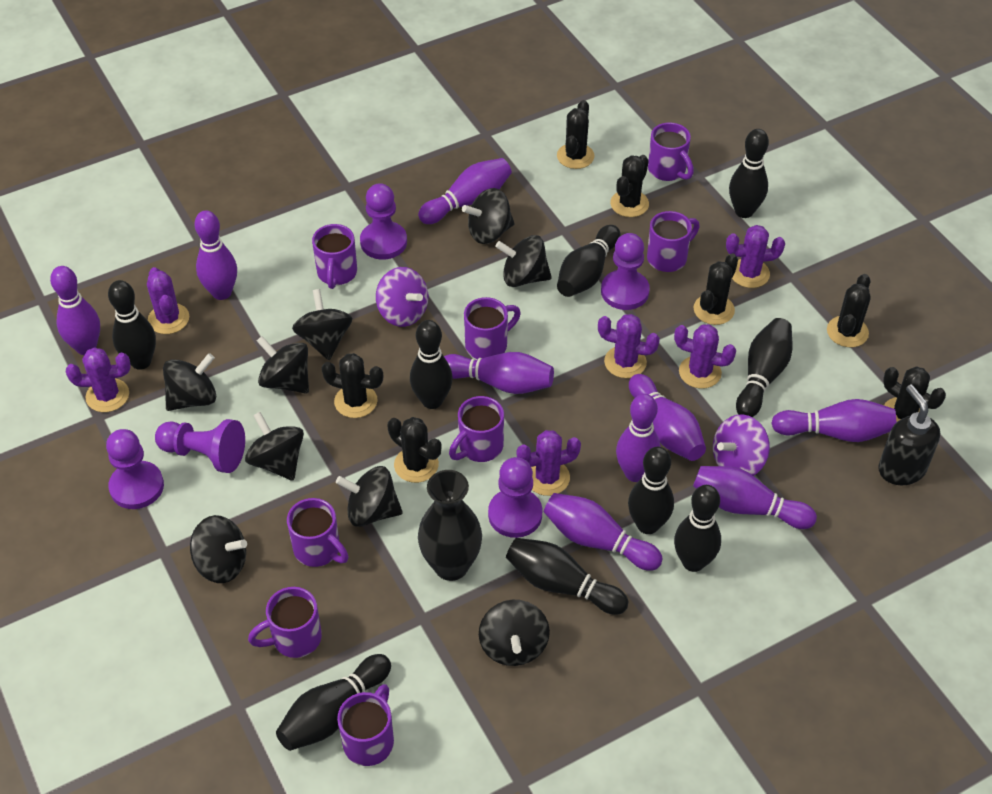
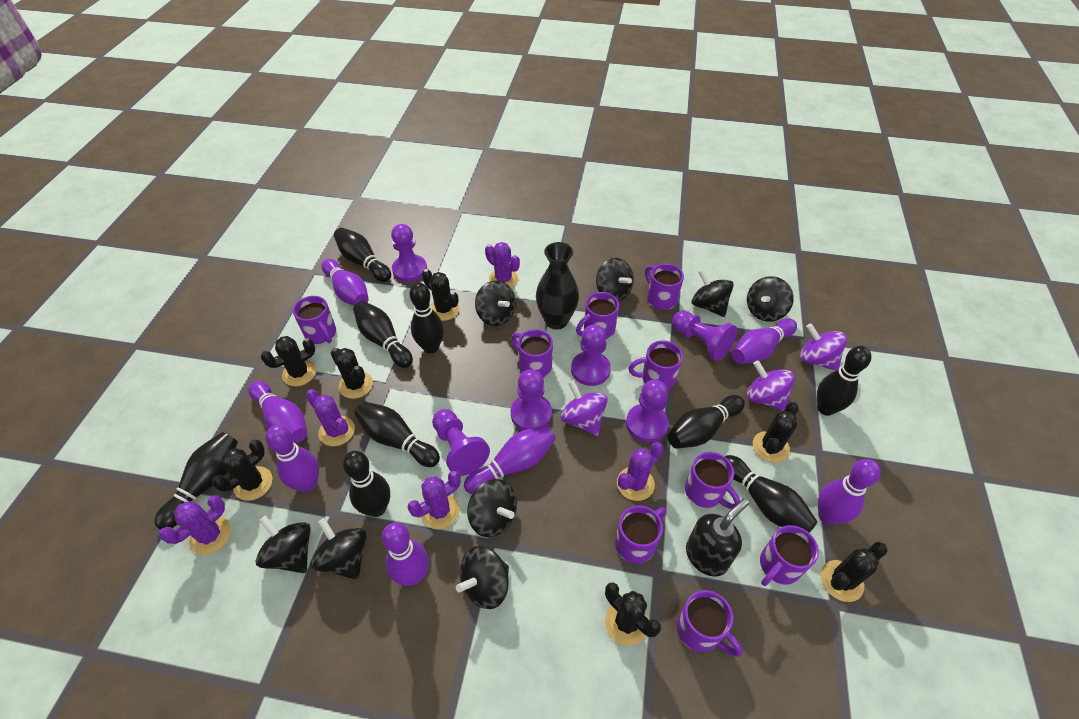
black spinning top: 9 -> 8
purple bowling pin: 9 -> 7
purple cactus: 6 -> 5
purple mug: 8 -> 9
purple pawn: 5 -> 6
purple spinning top: 2 -> 3

